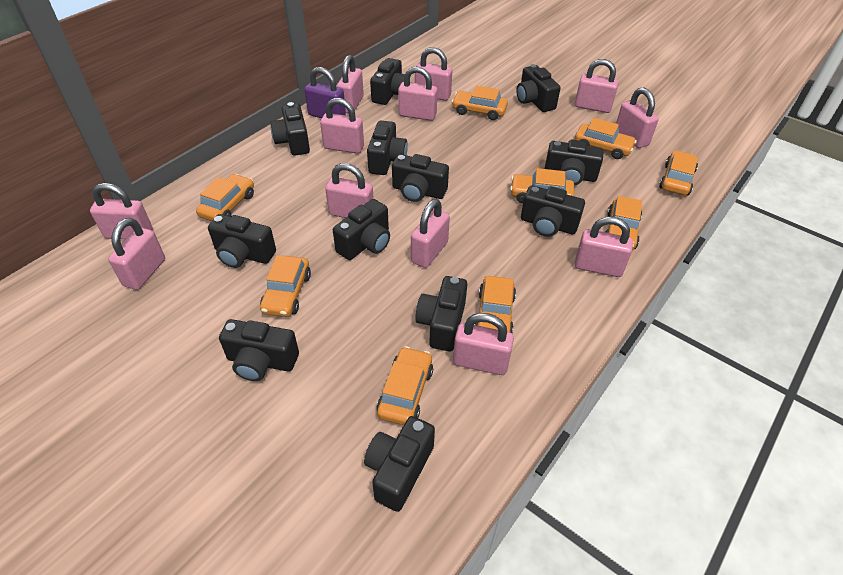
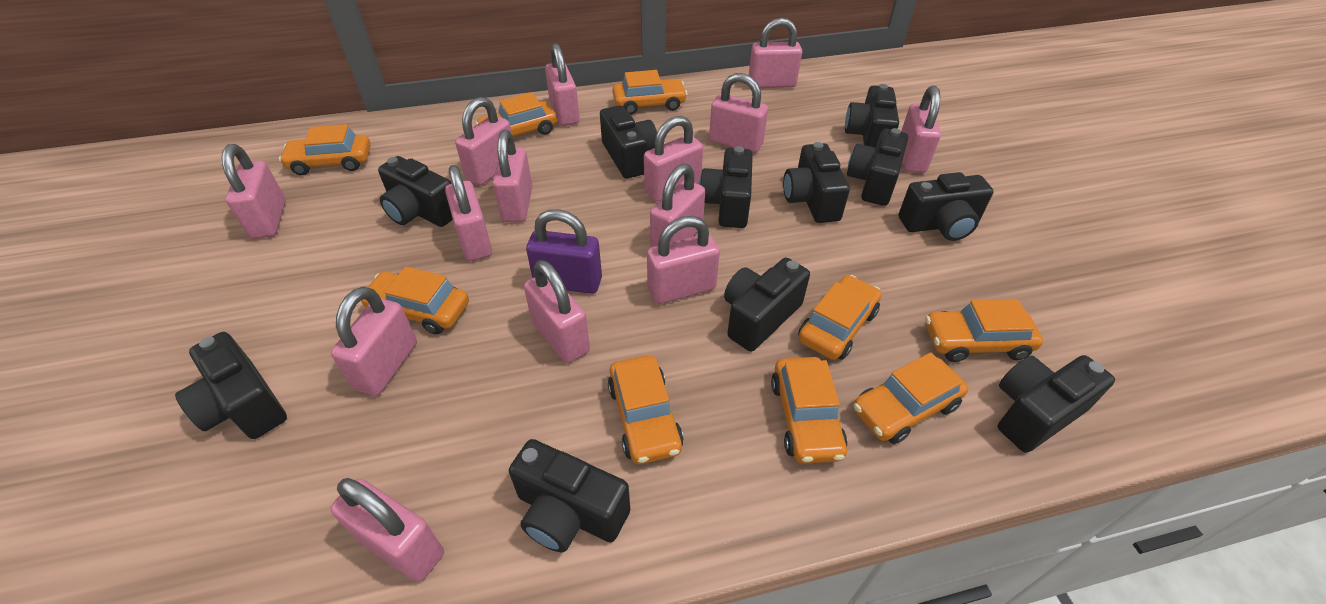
black camera: 12 -> 11
pink padlock: 12 -> 14

